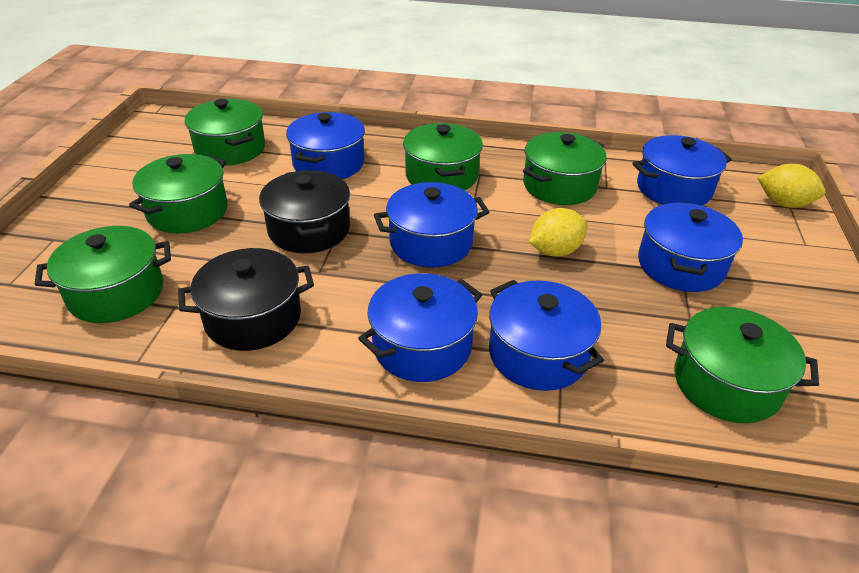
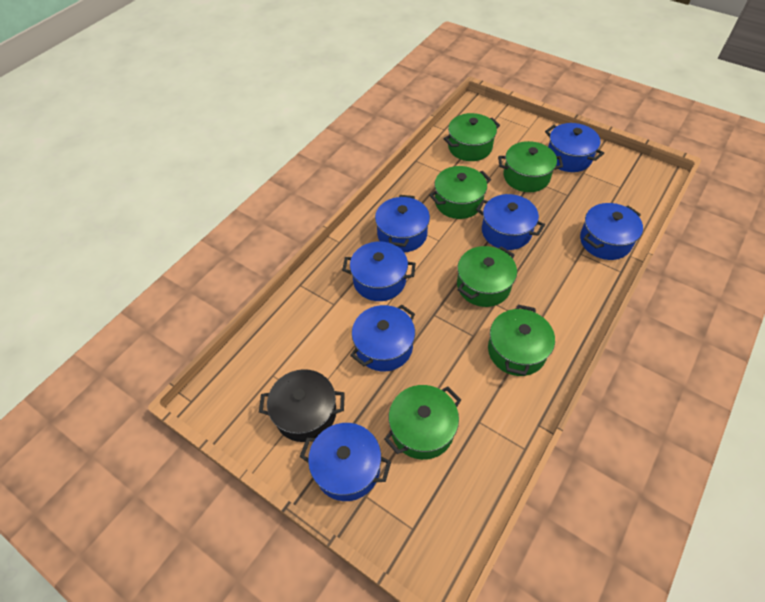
black pot: 2 -> 1
blue pot: 6 -> 7
yellow lemon: 2 -> 0

